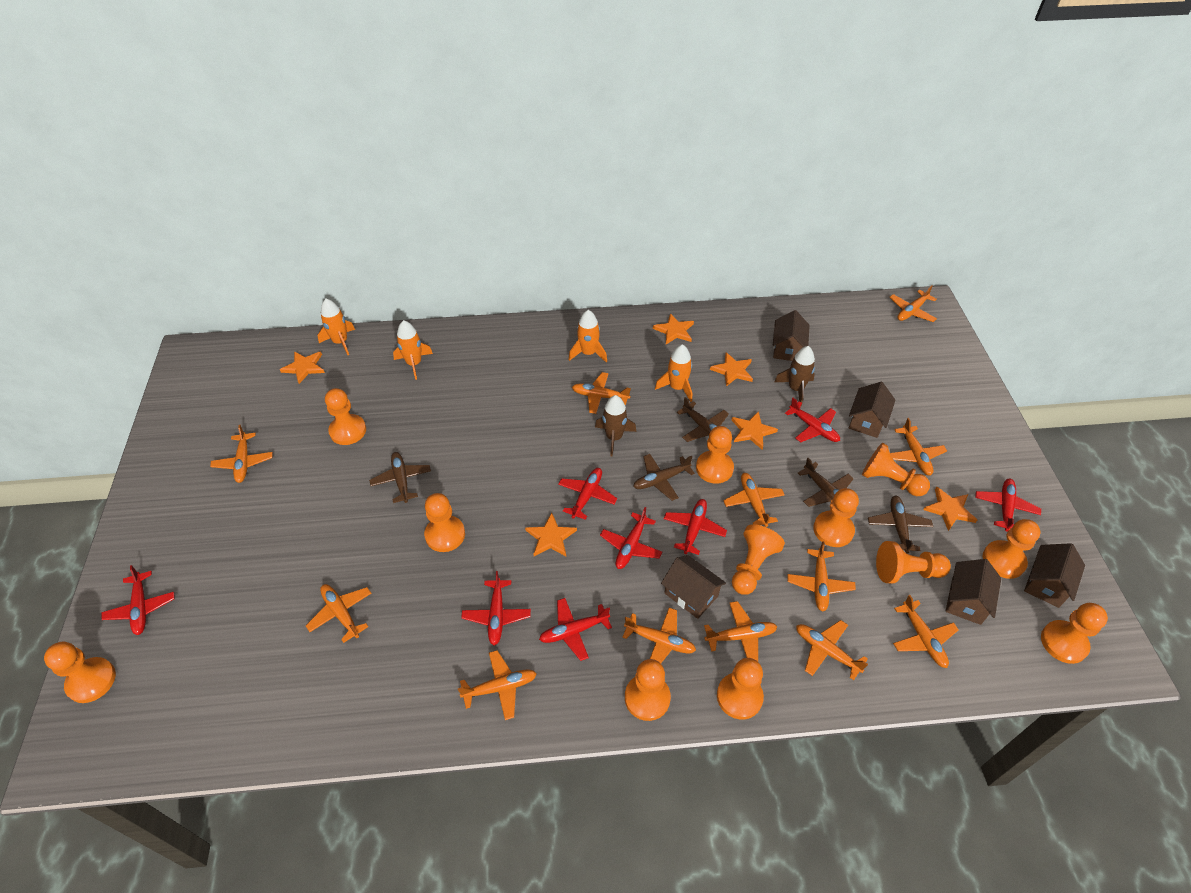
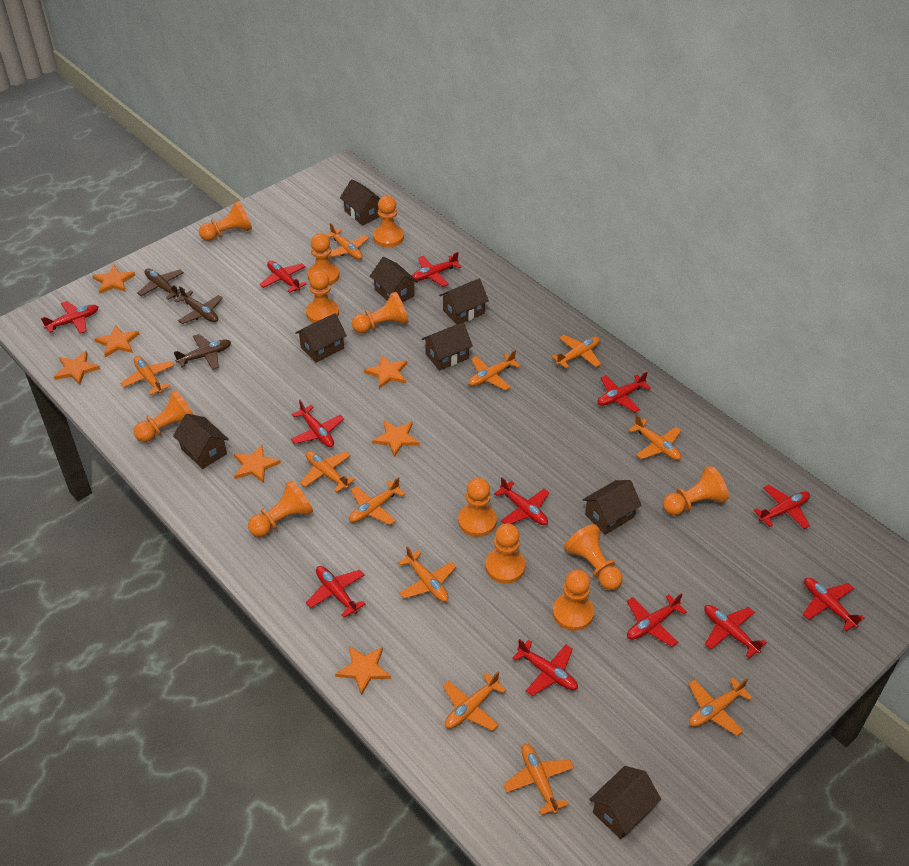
brown house: 5 -> 8
brown plane: 5 -> 3
brown rocket: 2 -> 0
orange plane: 12 -> 11
orange rocket: 4 -> 0
orange star: 6 -> 7
red plane: 8 -> 12

